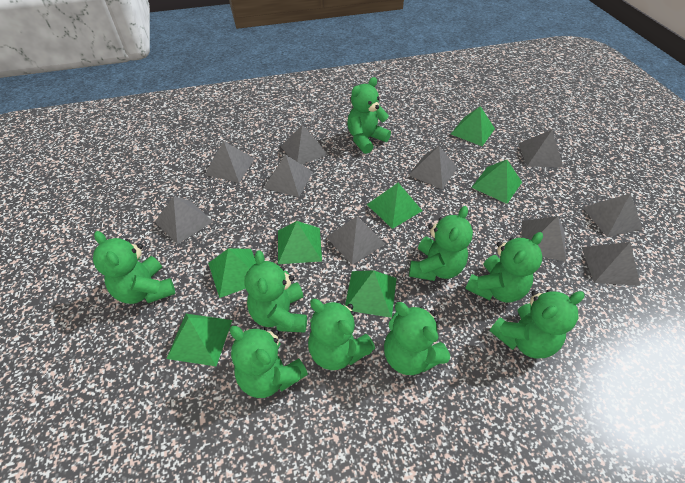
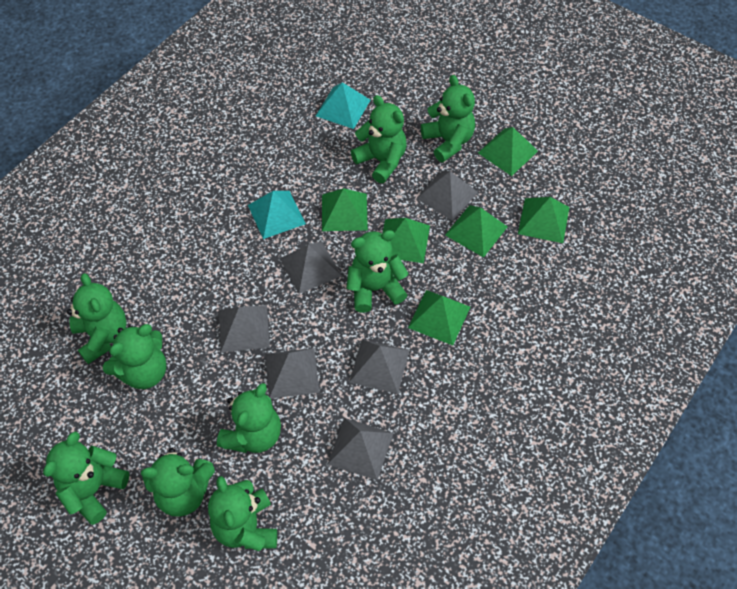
green pyramid: 7 -> 6
grey pyramid: 10 -> 6
turquoise pyramid: 0 -> 2

